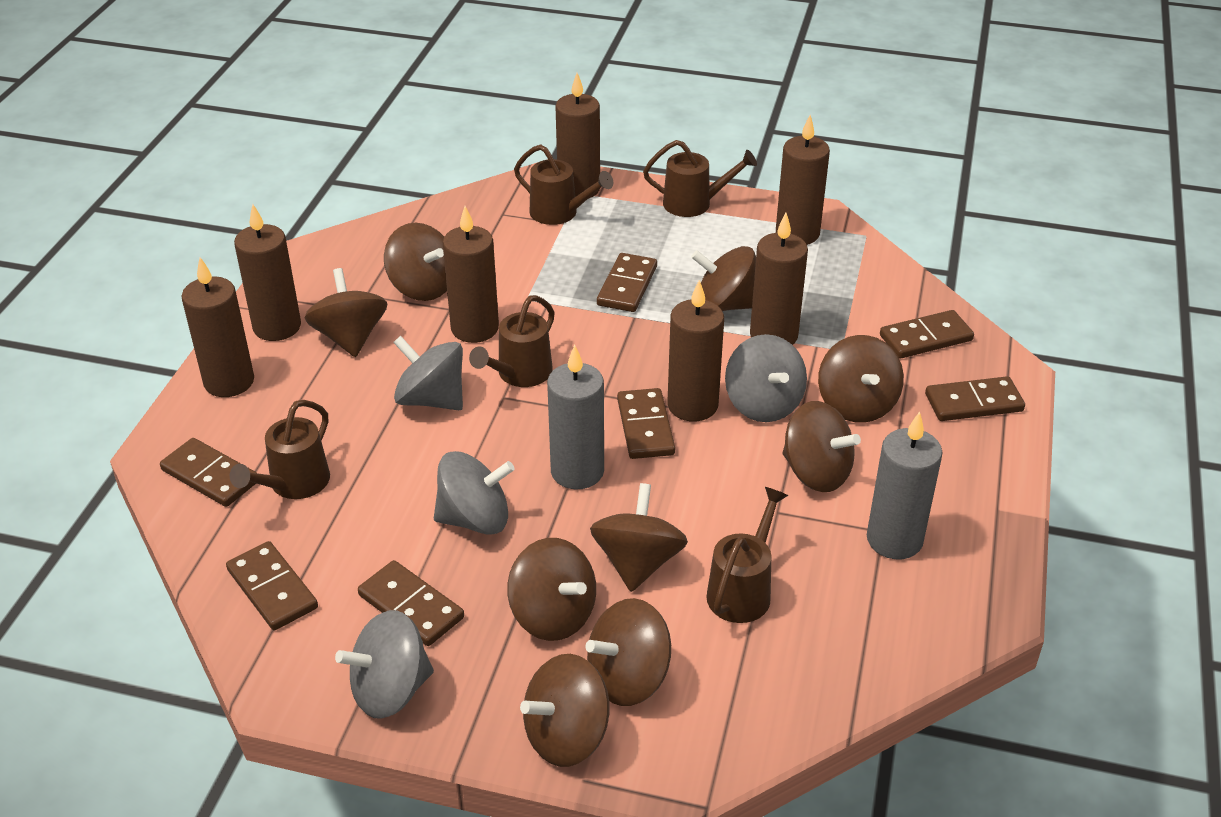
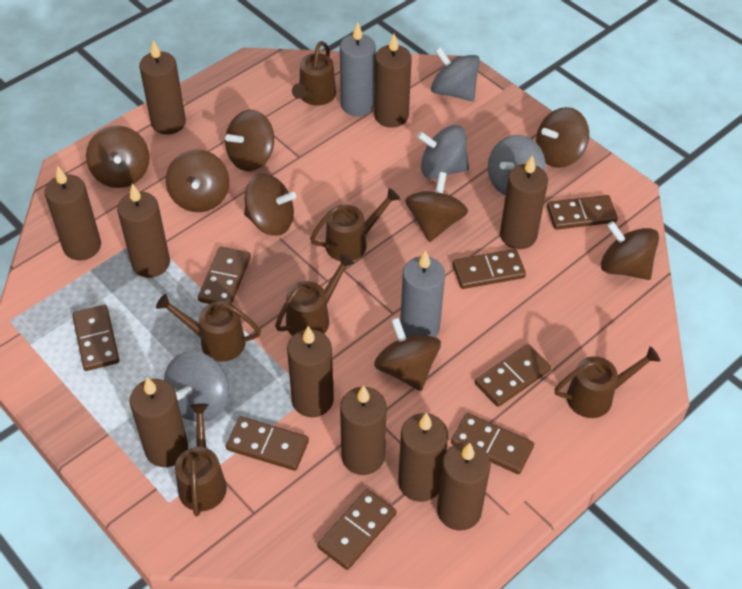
brown candle: 7 -> 10
brown domino: 7 -> 8
brown spinning top: 9 -> 8
brown watering can: 5 -> 6

